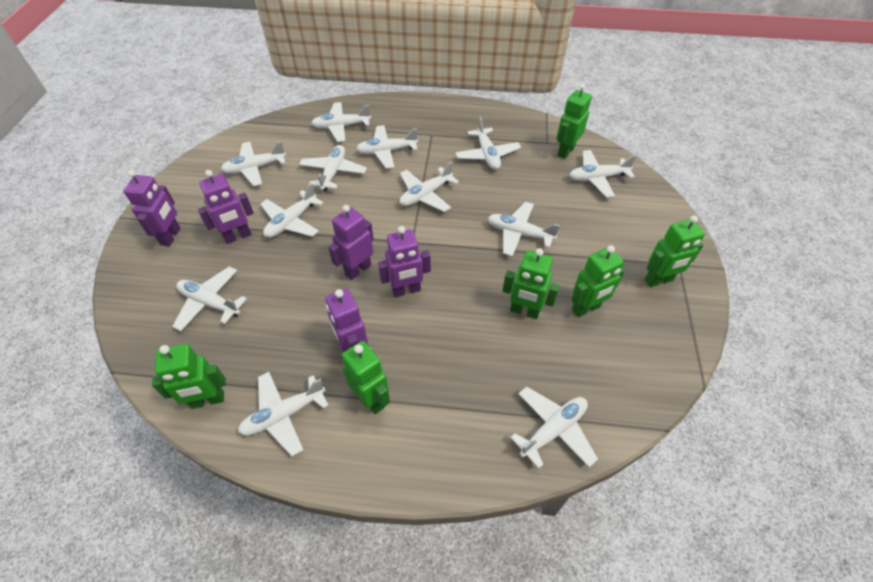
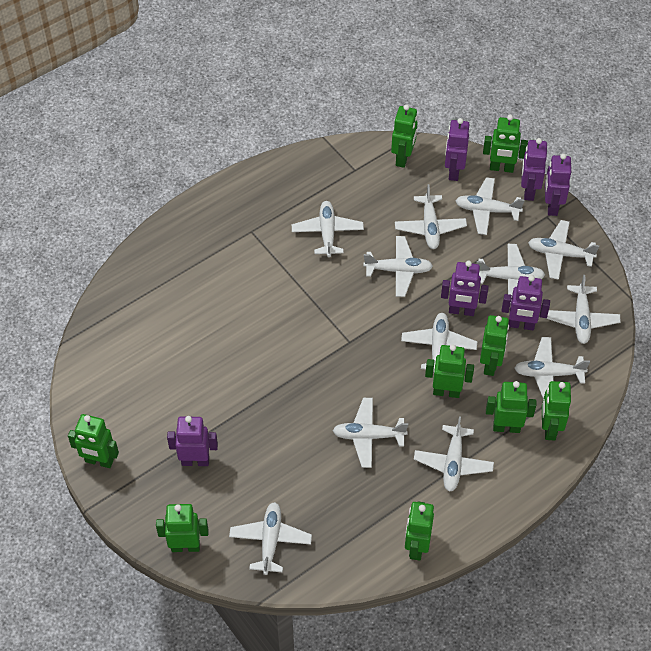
green robot: 6 -> 9
purple robot: 5 -> 6

